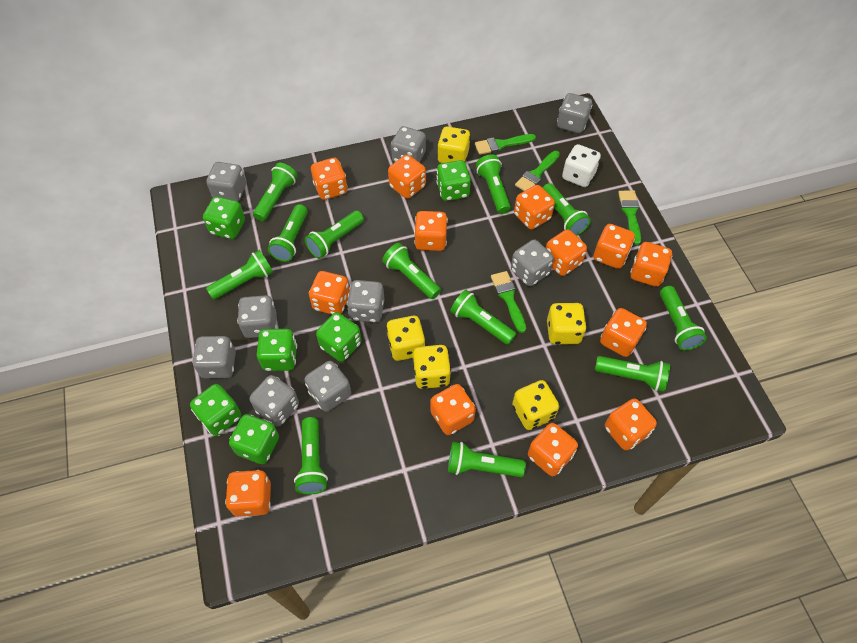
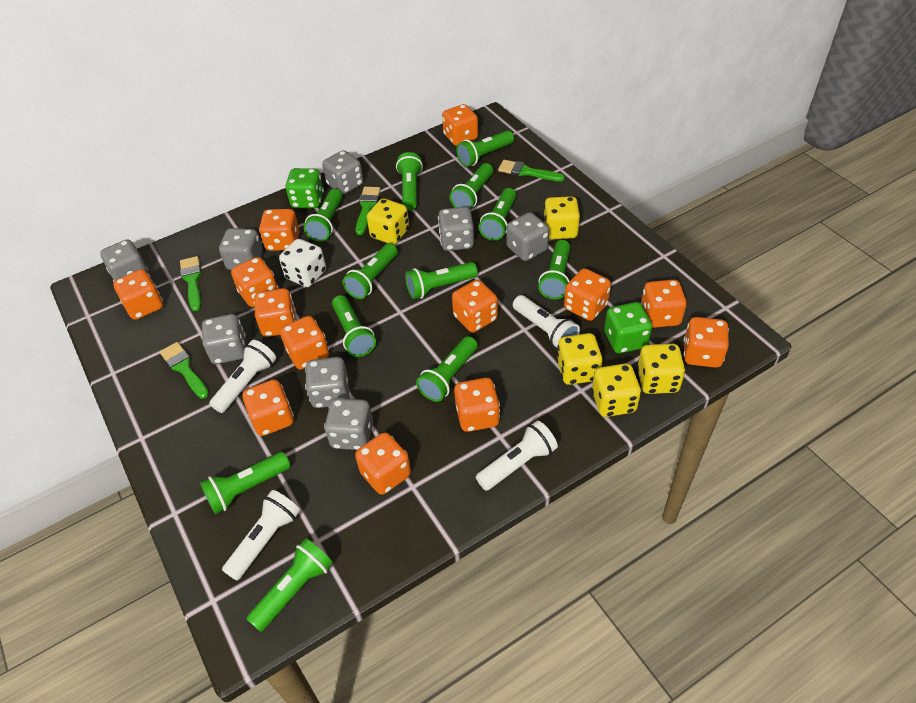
green dice: 6 -> 2
grey dice: 9 -> 8
white flashlight: 0 -> 4

